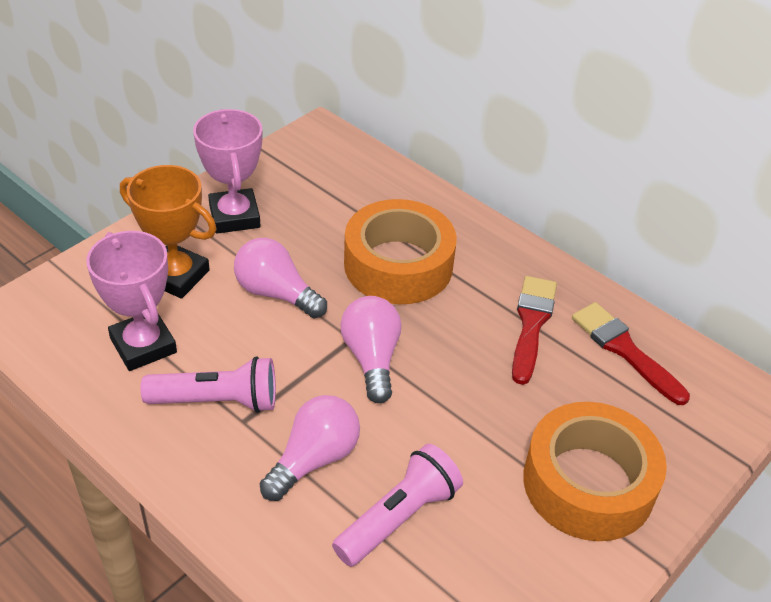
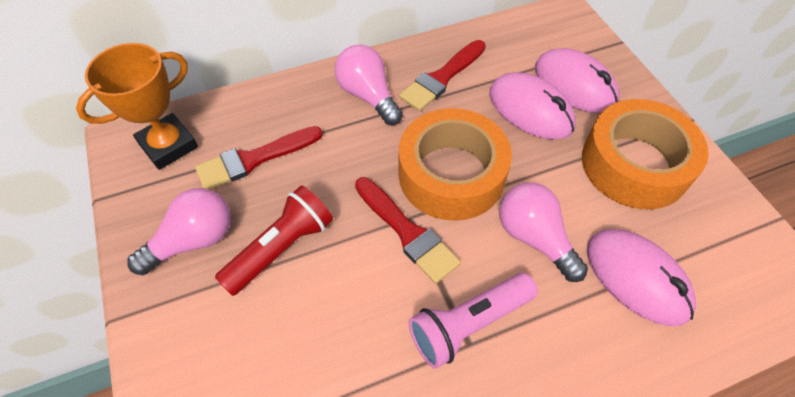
pink flashlight: 2 -> 1
pink mouse: 0 -> 3
pink trophy: 2 -> 0
red brush: 2 -> 3
red flashlight: 0 -> 1

